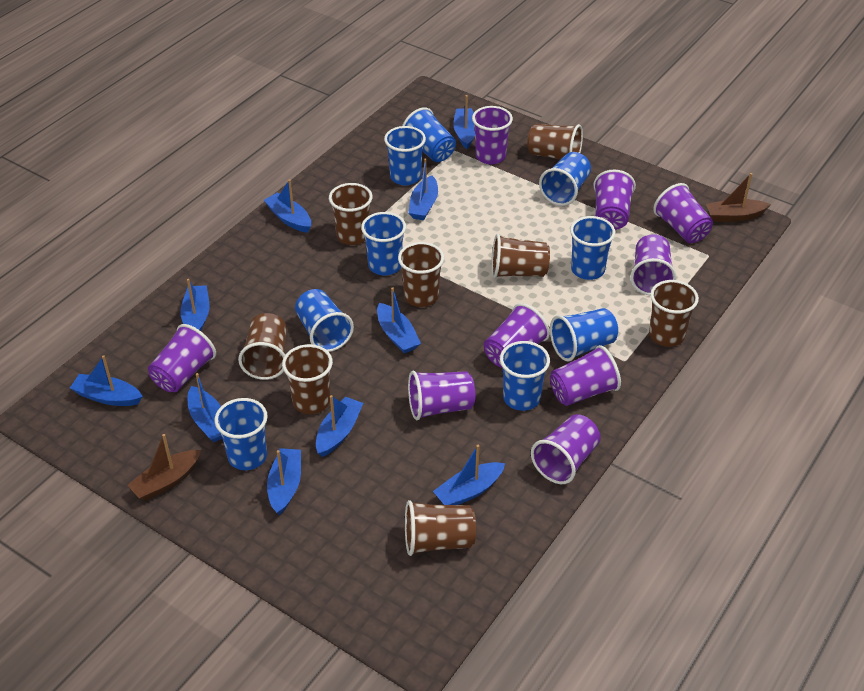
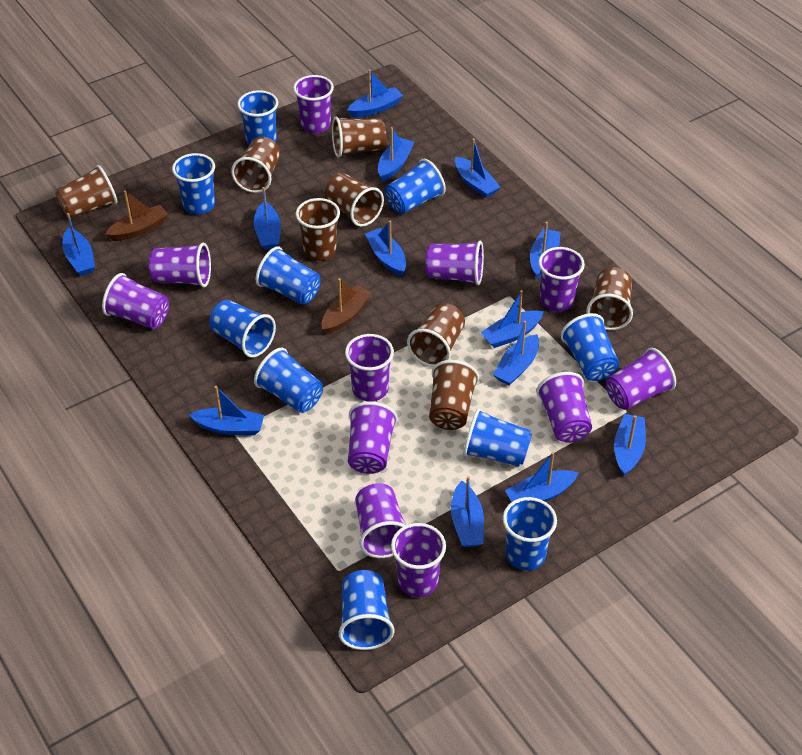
blue boat: 10 -> 13
blue cup: 9 -> 10
purple cup: 9 -> 11

